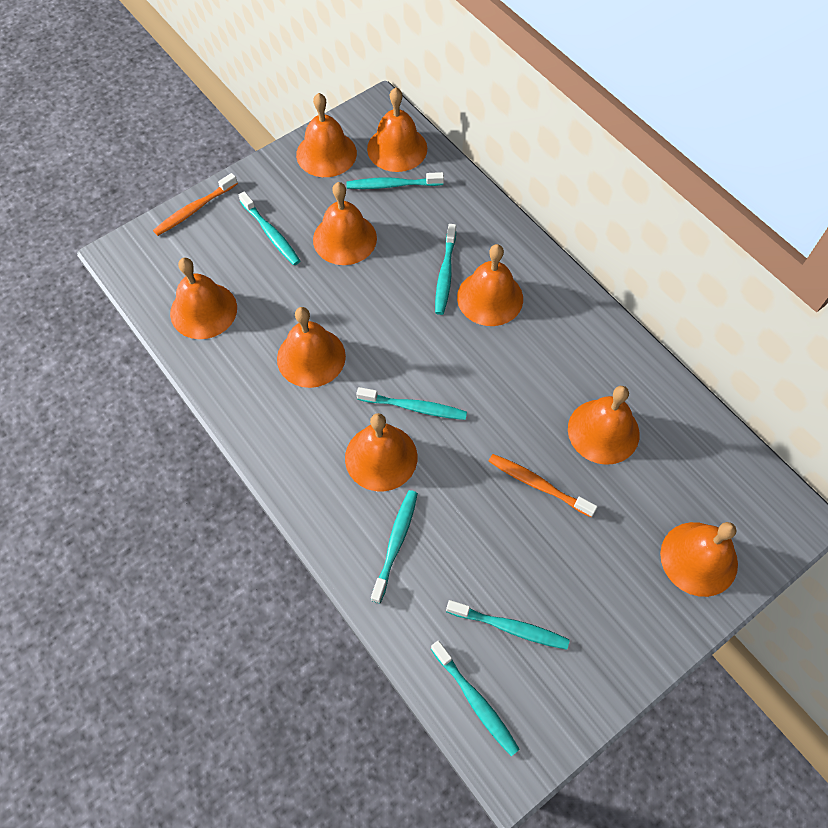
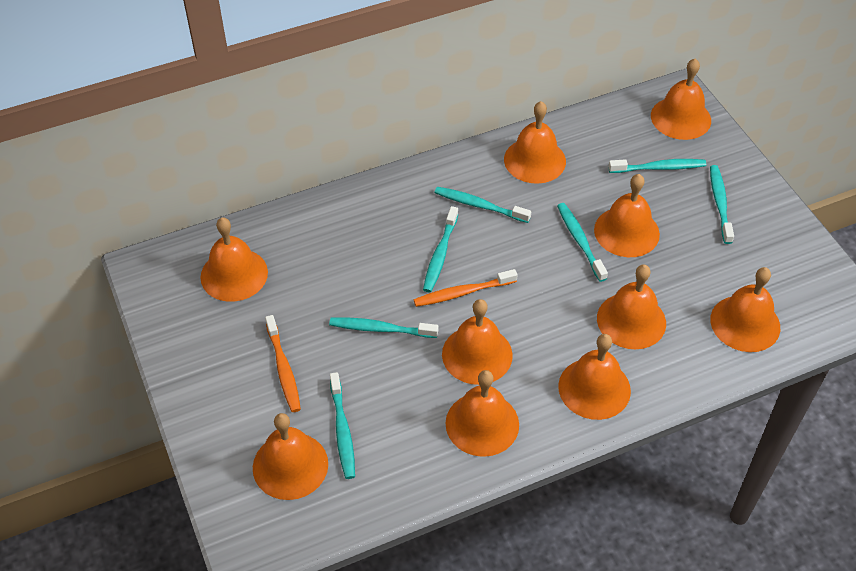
orange bell: 9 -> 10

